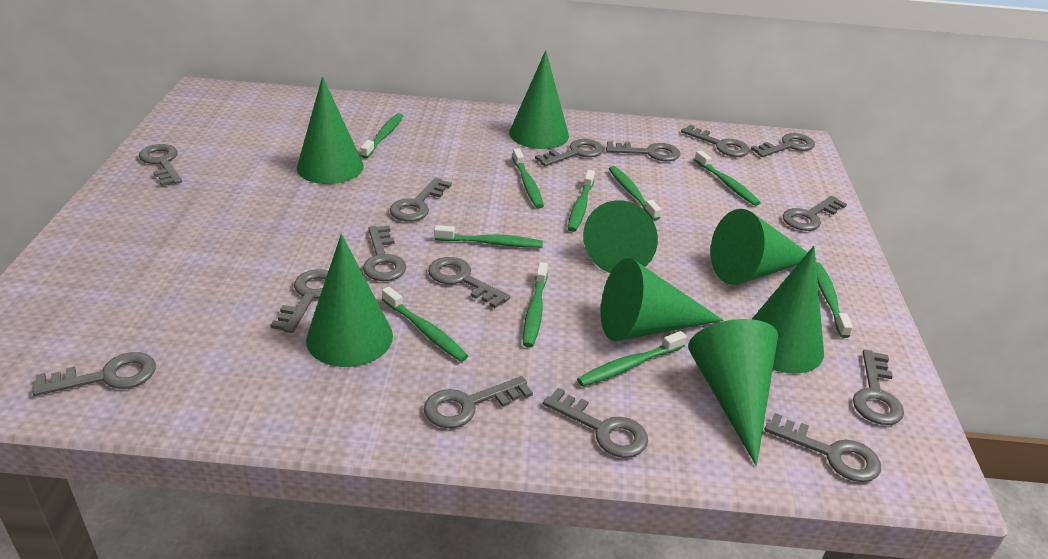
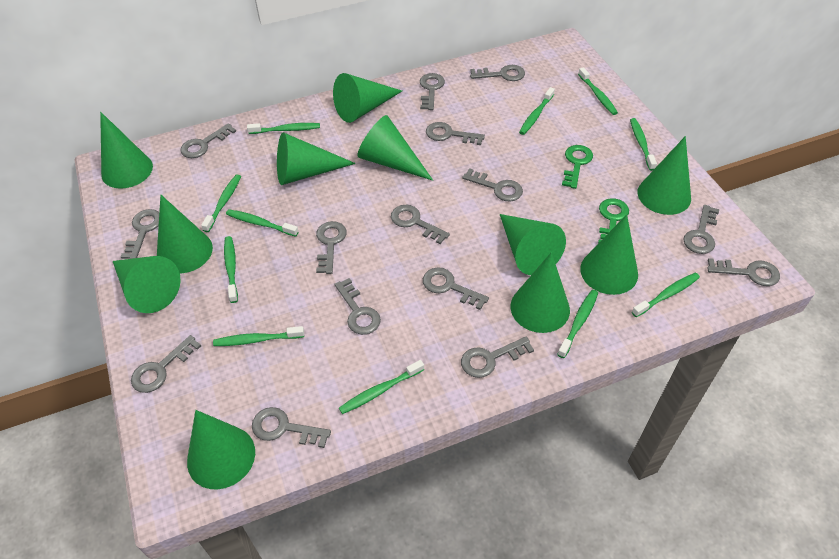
green cone: 8 -> 11
green key: 0 -> 2
green toothbrush: 10 -> 11

